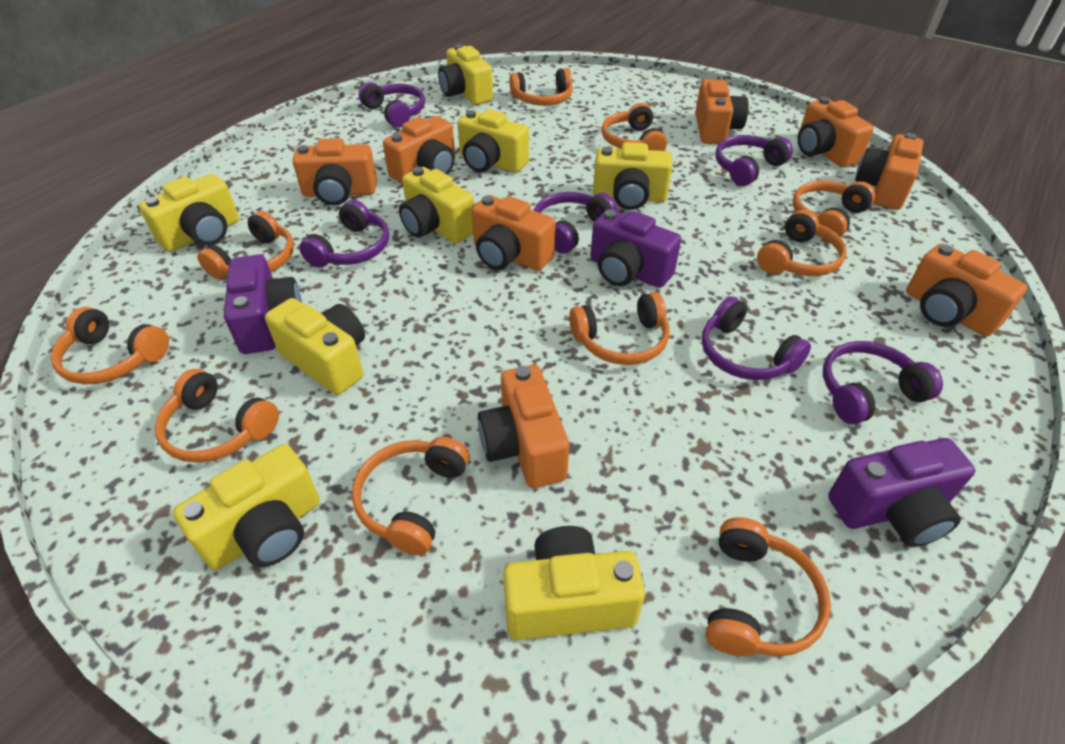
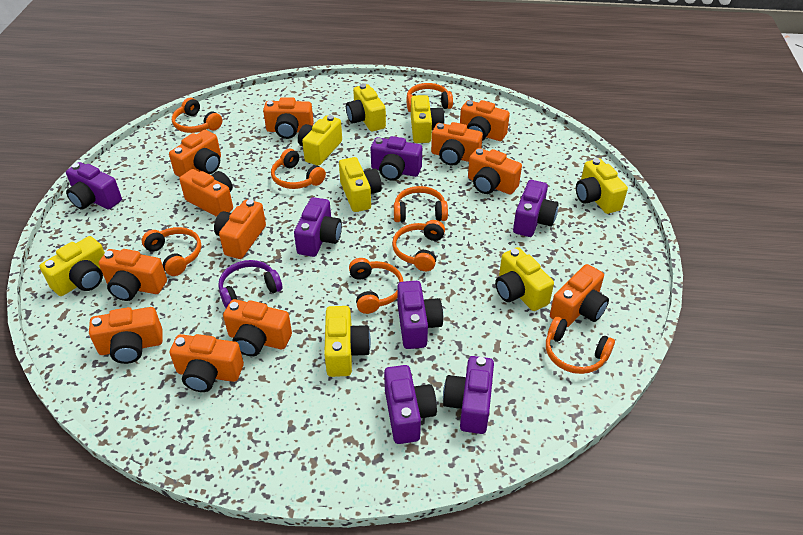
orange camera: 8 -> 12
orange headphones: 10 -> 8
purple camera: 3 -> 7
purple headphones: 6 -> 1

